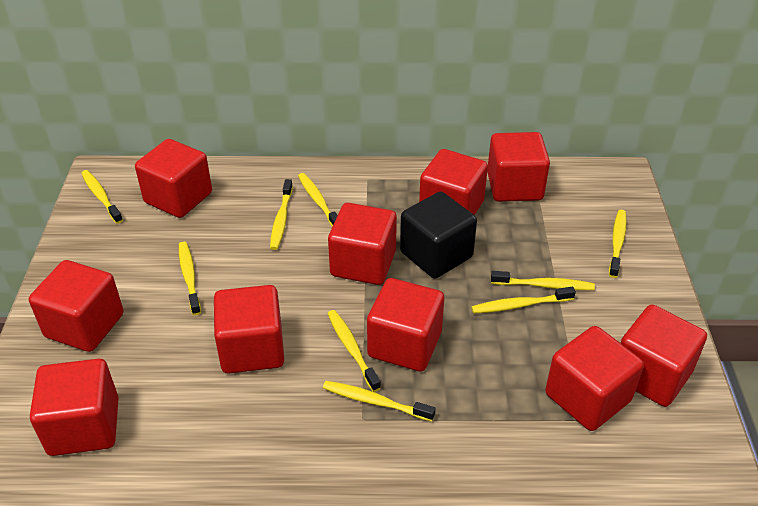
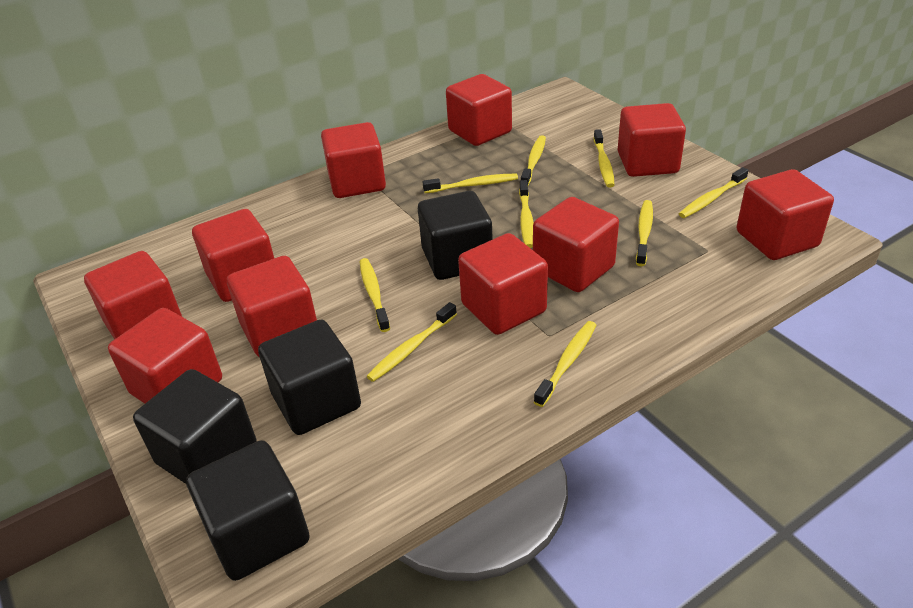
black cube: 1 -> 4

